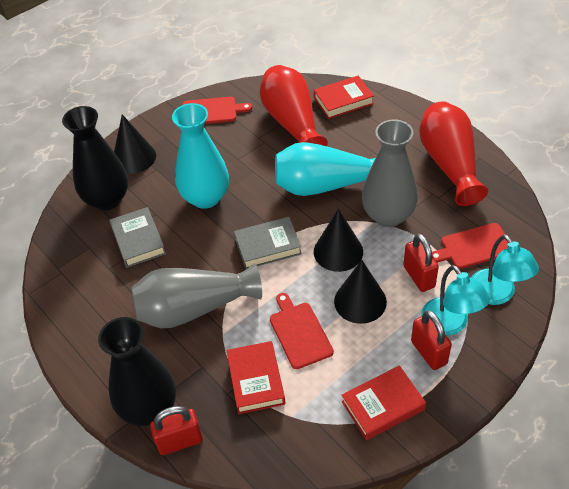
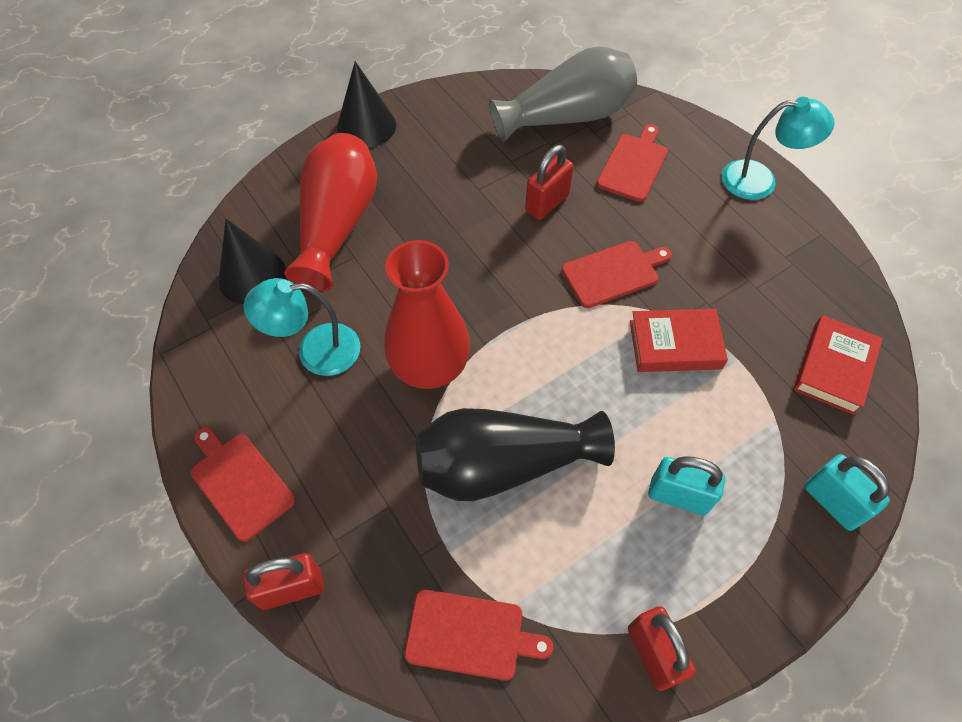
black cone: 3 -> 2
black vase: 2 -> 1
grey book: 2 -> 0
grey vase: 2 -> 1
red book: 3 -> 2
red cutting board: 3 -> 4
turquoise padlock: 0 -> 2
turquoise vase: 2 -> 0

